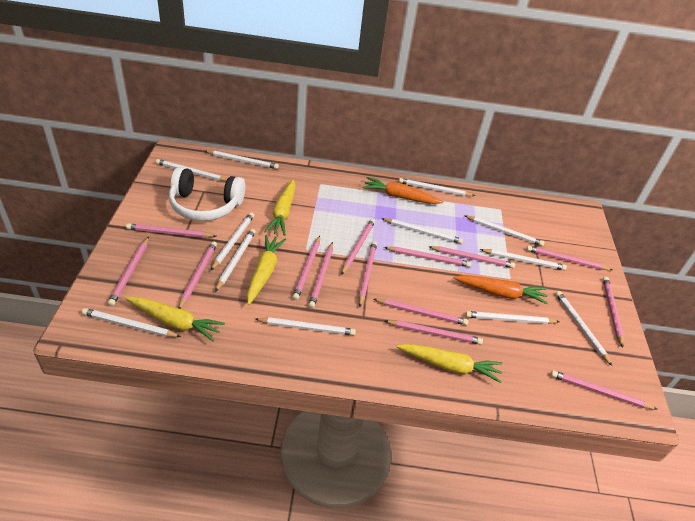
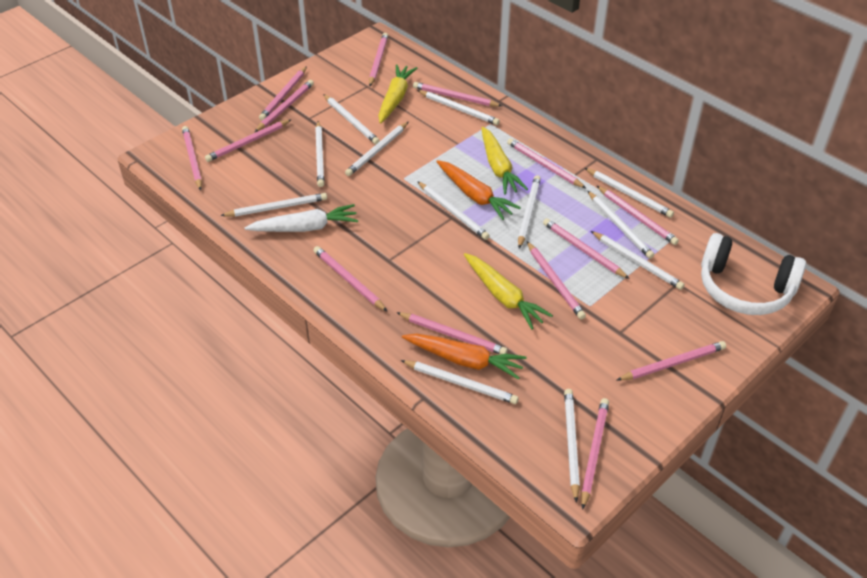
white carrot: 0 -> 1
yellow carrot: 4 -> 3

